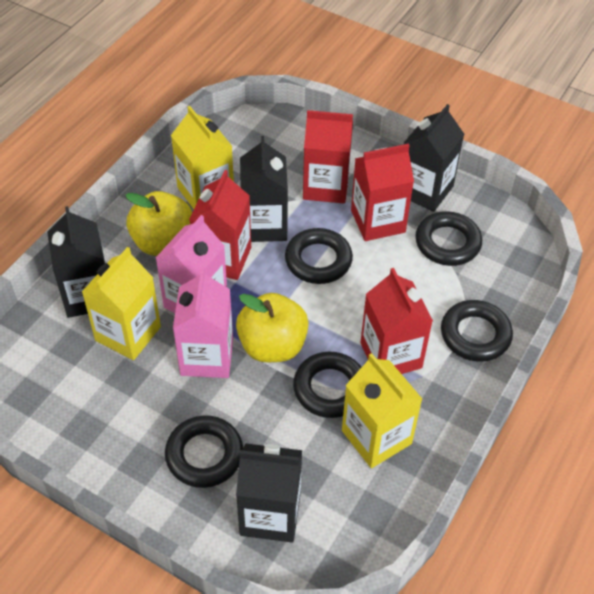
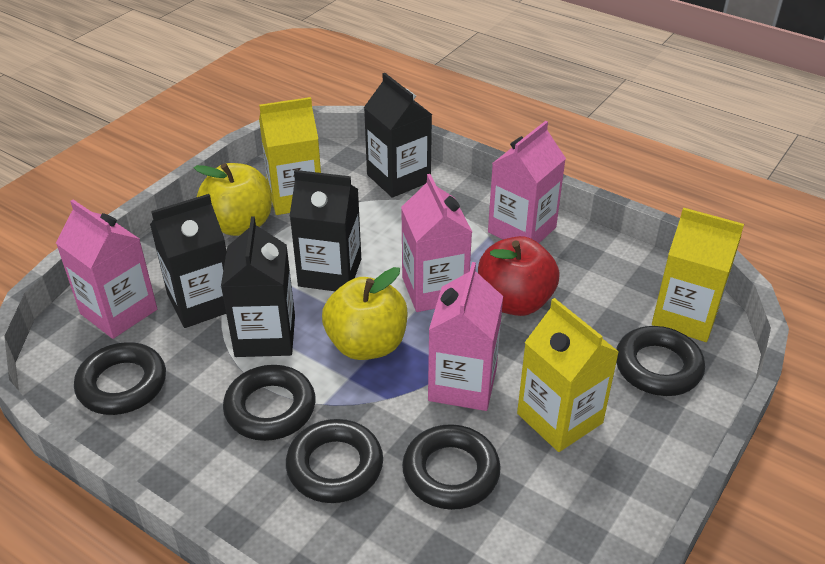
pink carton: 2 -> 4
red apple: 0 -> 1
red carton: 4 -> 0

